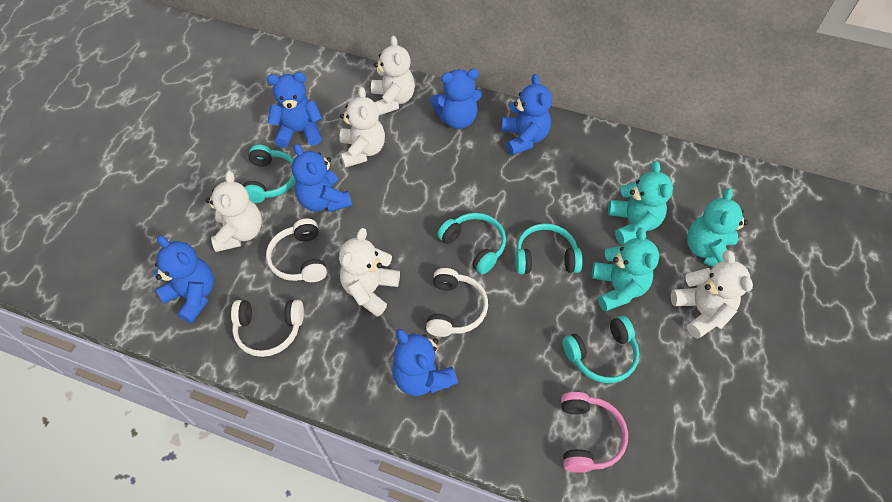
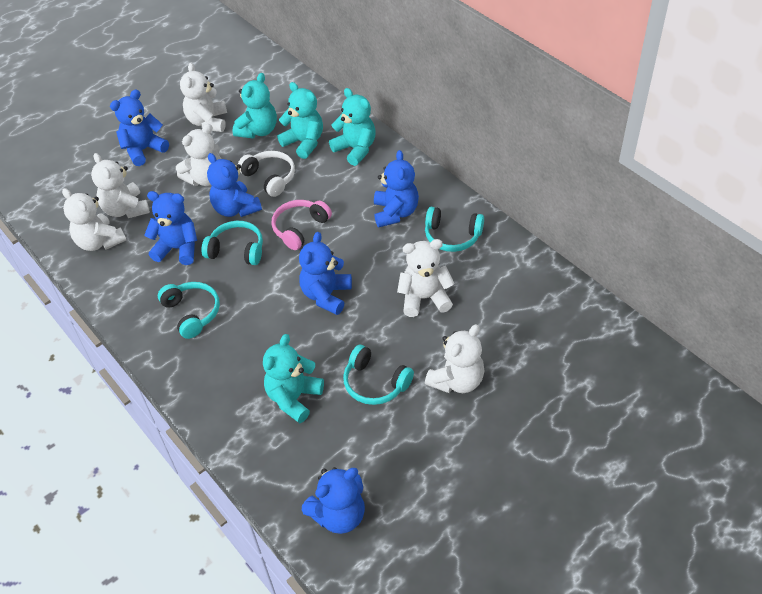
turquoise teddy bear: 3 -> 4
white headphones: 3 -> 1
white teddy bear: 5 -> 6

